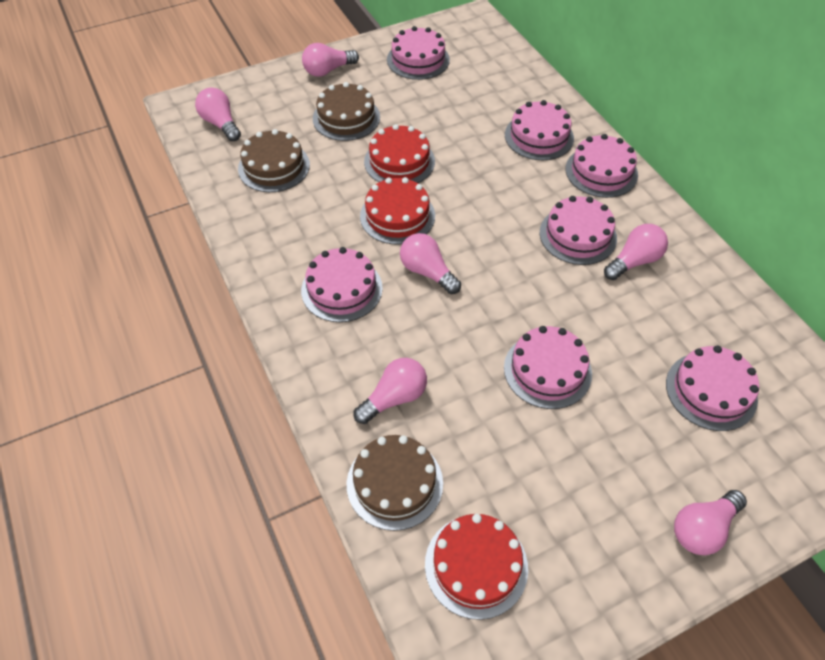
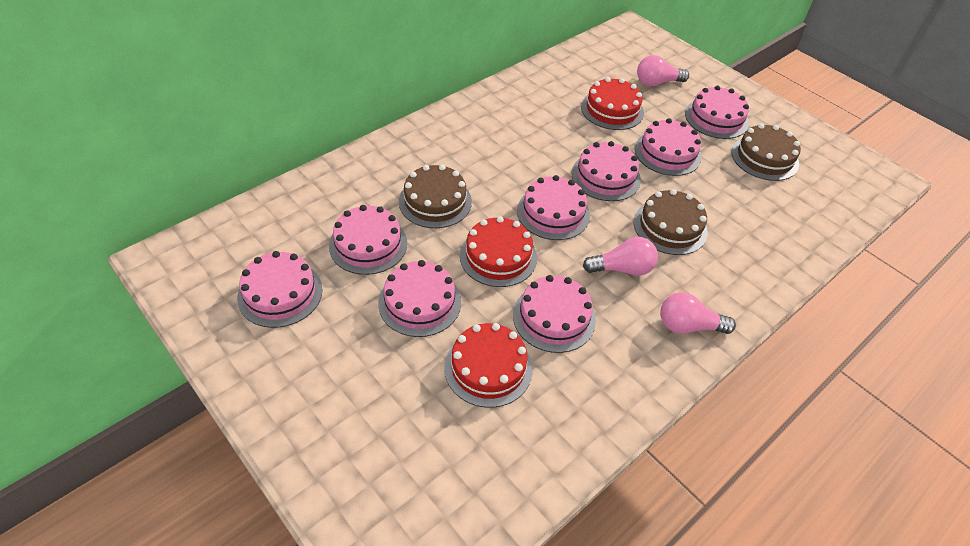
pink cake: 7 -> 8
pink light bulb: 6 -> 3

